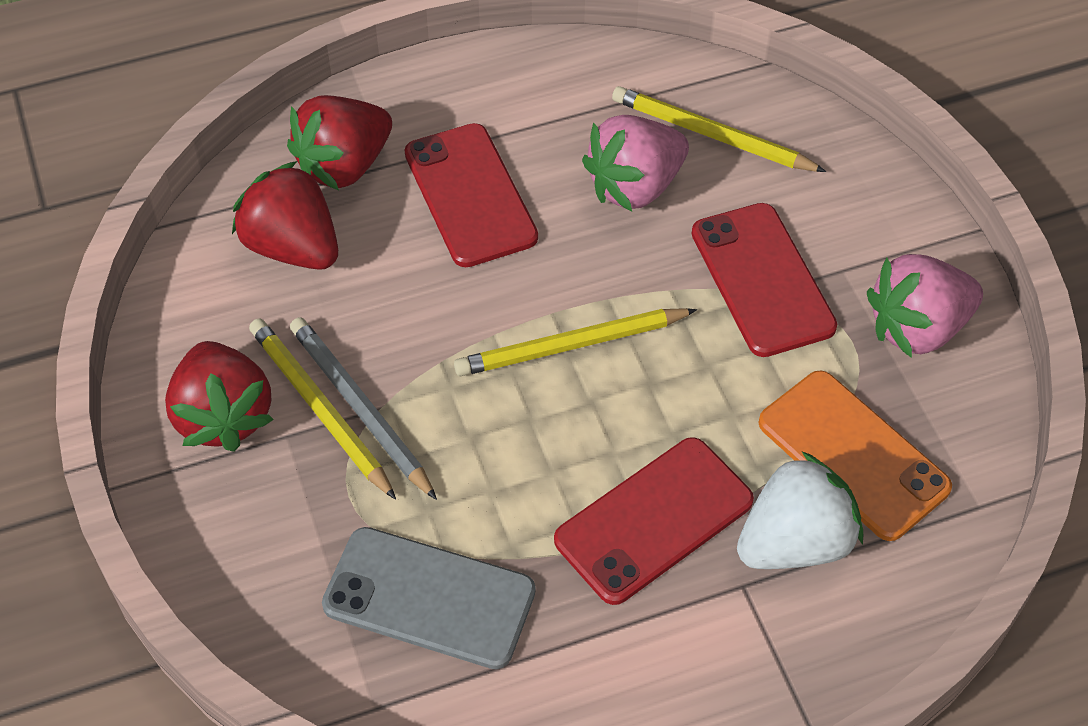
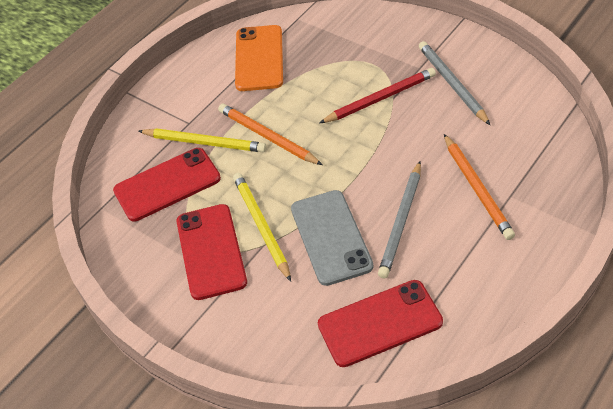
grey pencil: 1 -> 2
orange pencil: 0 -> 2
pink strawberry: 2 -> 0
red pencil: 0 -> 1
red strawberry: 3 -> 0
white strawberry: 1 -> 0
yellow pencil: 3 -> 2

